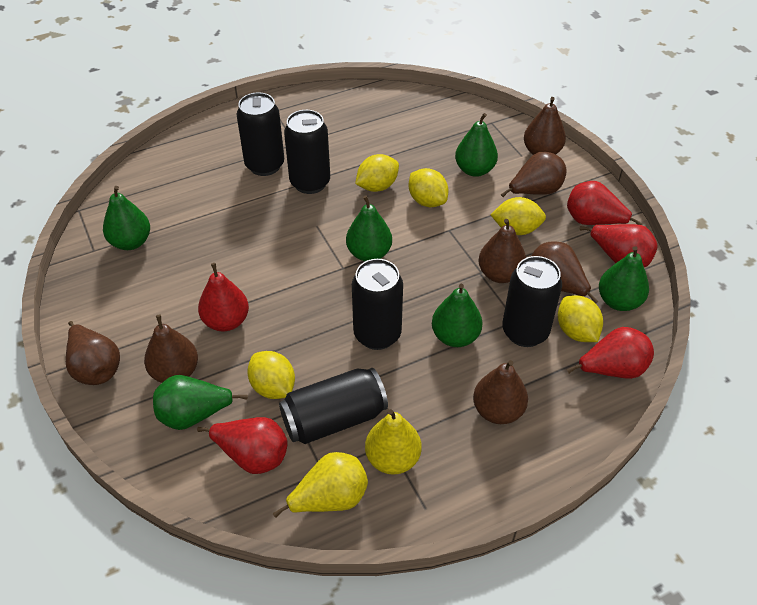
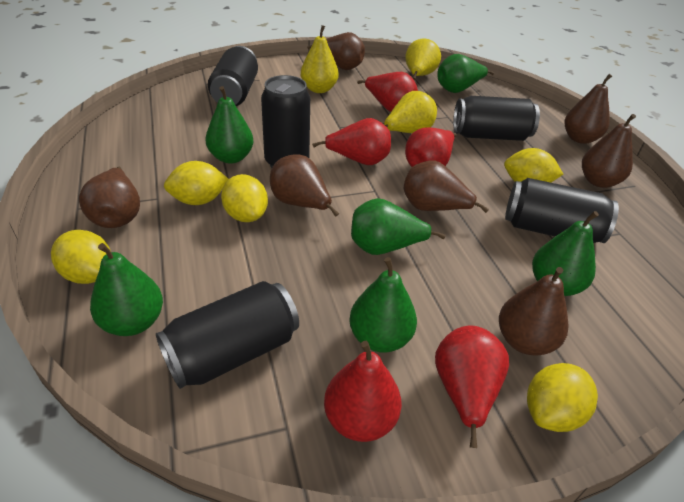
yellow pear: 2 -> 3

